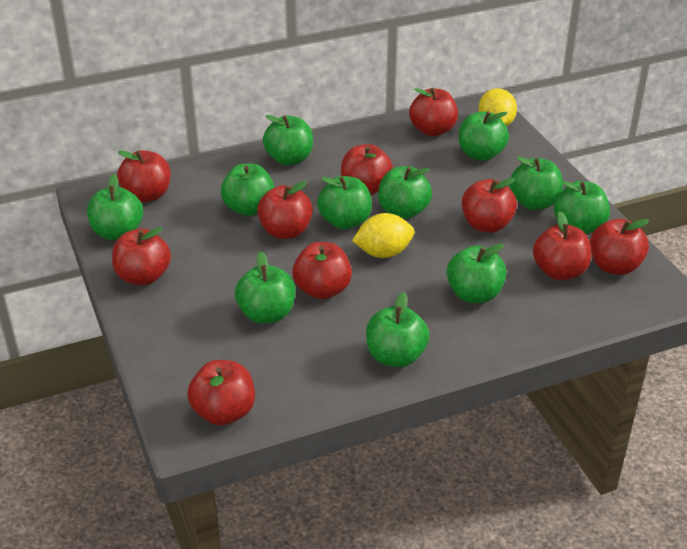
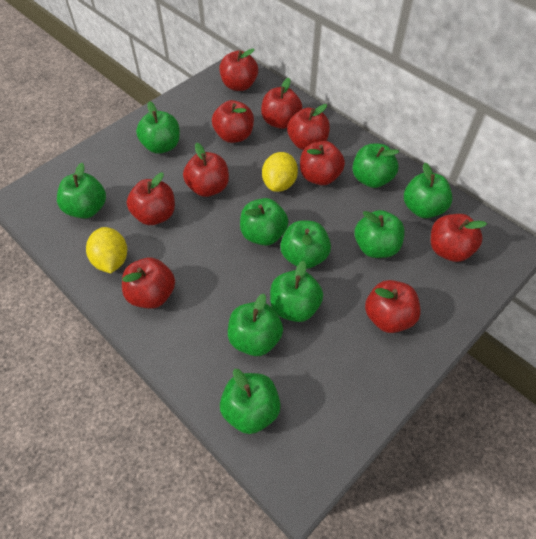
green apple: 11 -> 10

